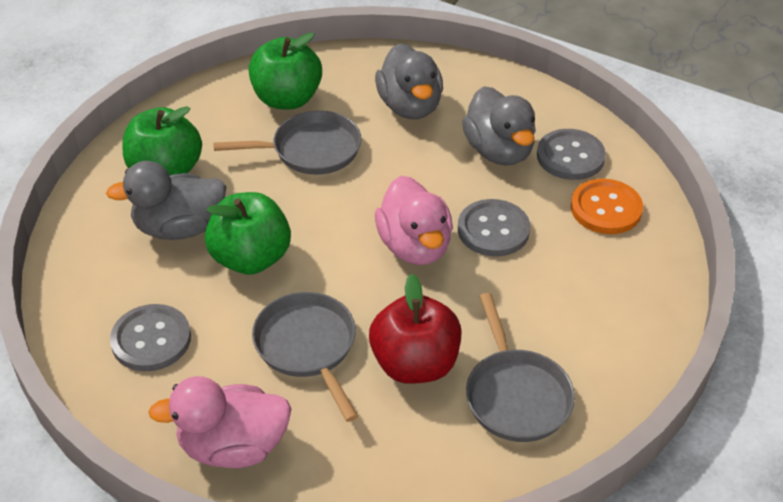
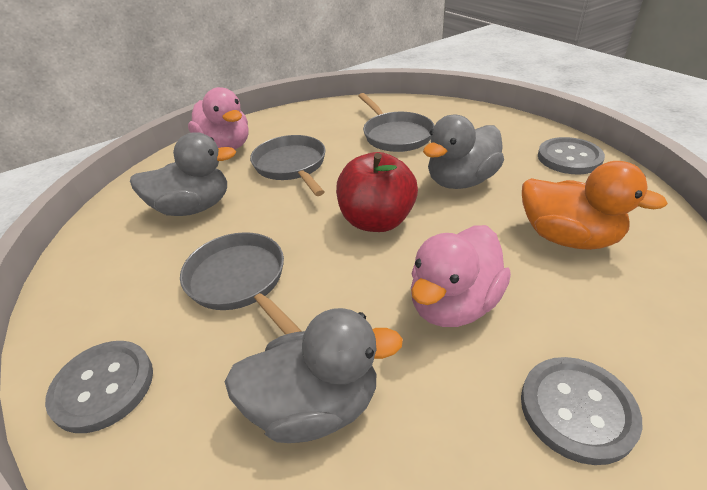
green apple: 3 -> 0
orange button: 1 -> 0
orange duck: 0 -> 1

